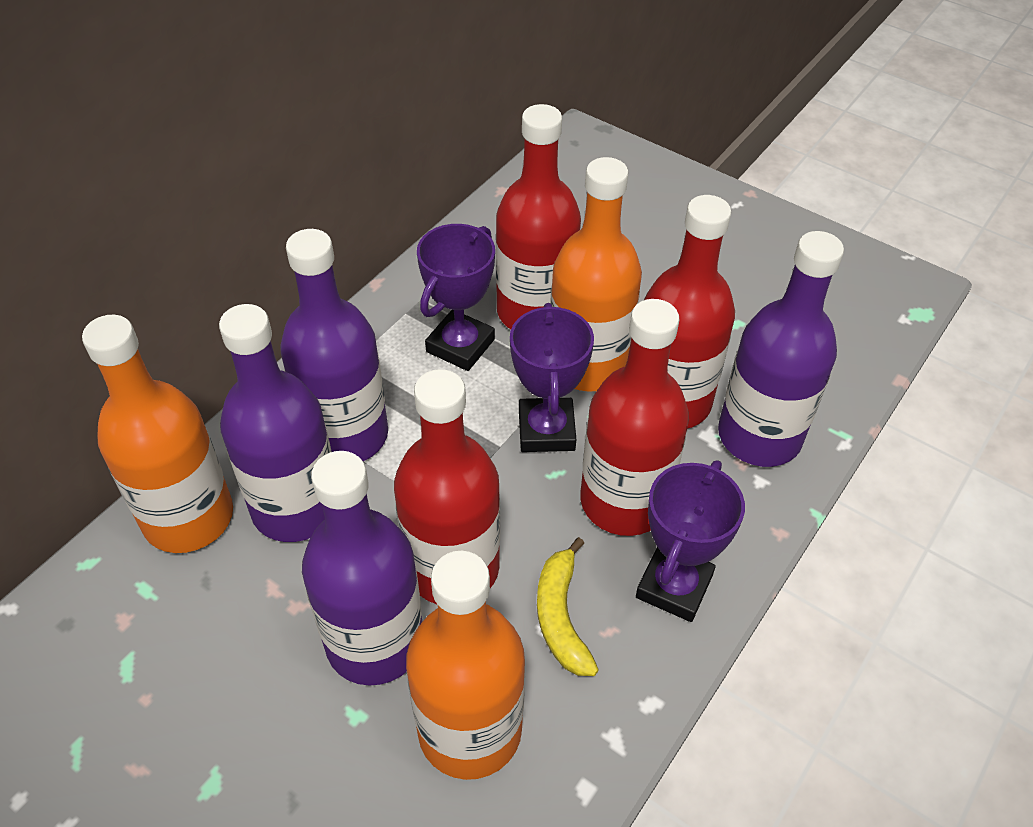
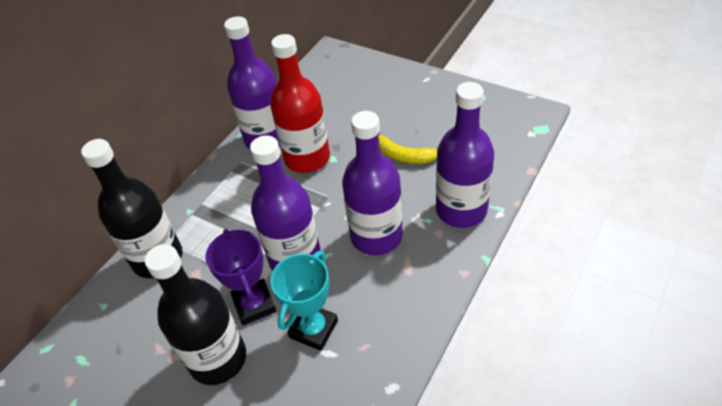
black bottle: 0 -> 2
orange bottle: 3 -> 0
purple trophy: 3 -> 1
red bottle: 4 -> 1
turquoise trophy: 0 -> 1

